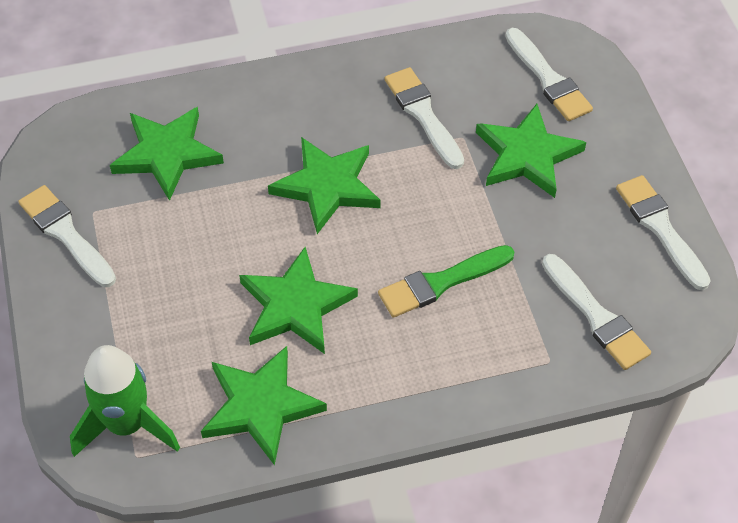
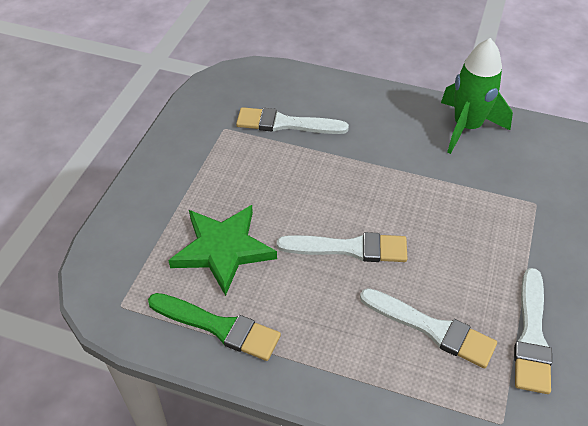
green star: 5 -> 1
white brush: 5 -> 4

